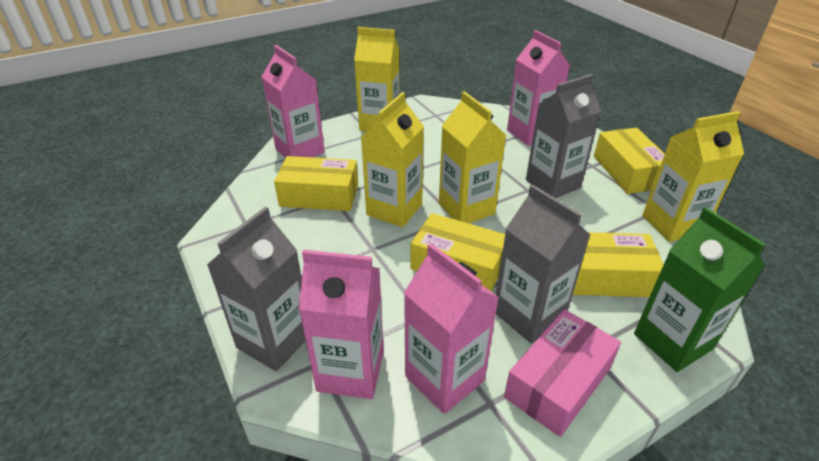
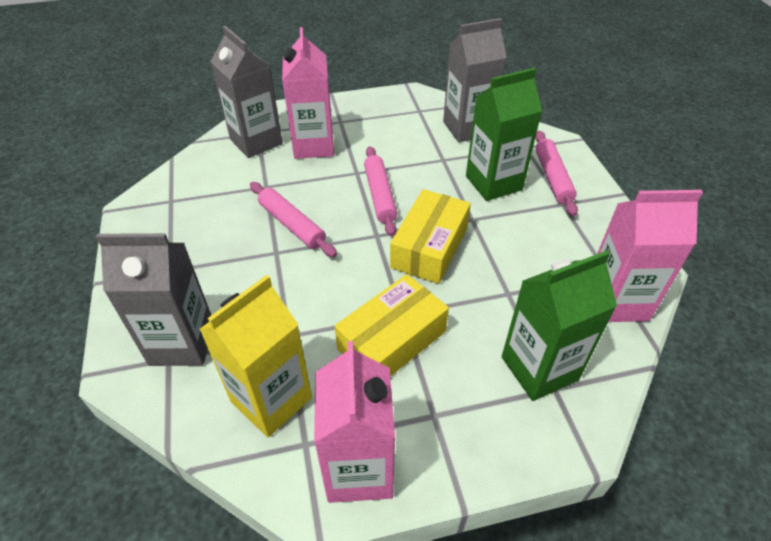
green carton: 1 -> 2
pink box: 1 -> 0
pink carton: 4 -> 3
pink rolling pin: 0 -> 3
yellow box: 4 -> 2
yellow carton: 4 -> 1

